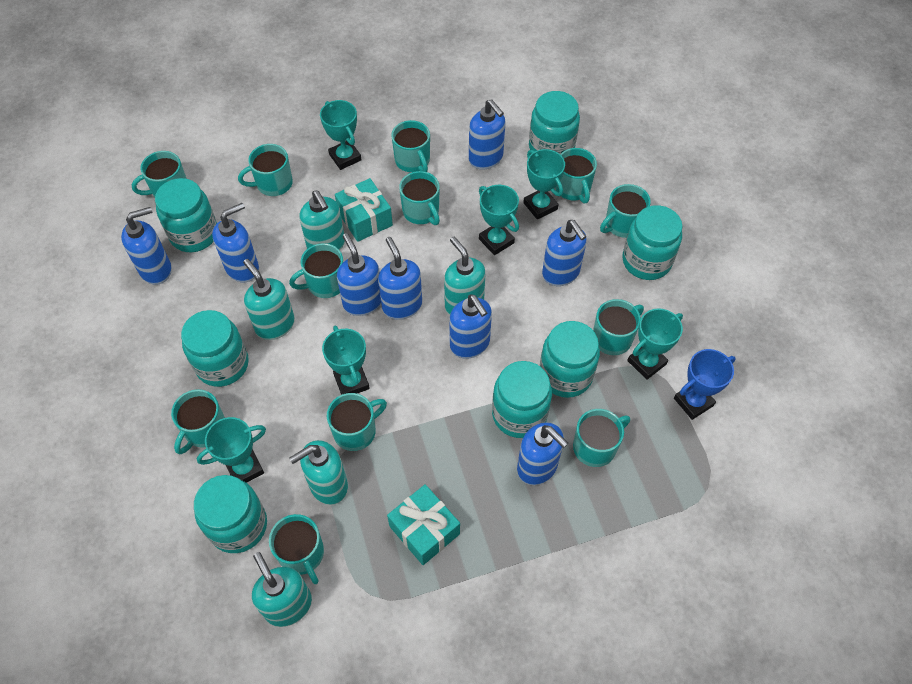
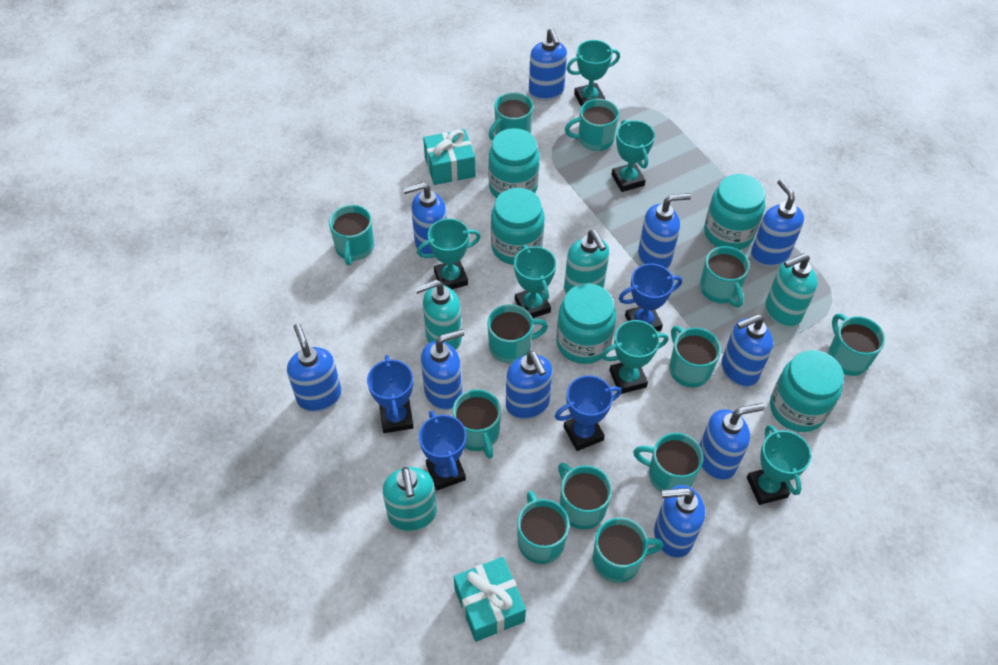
blue soap dispenser: 8 -> 10
blue trophy: 1 -> 4
turquoise jar: 7 -> 5
turquoise soap dispenser: 5 -> 4

